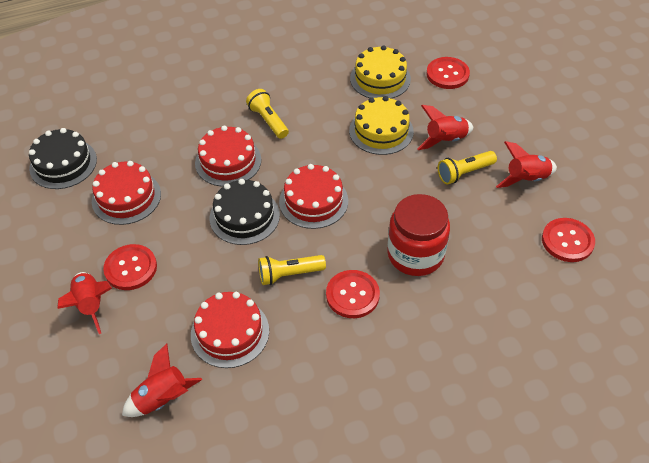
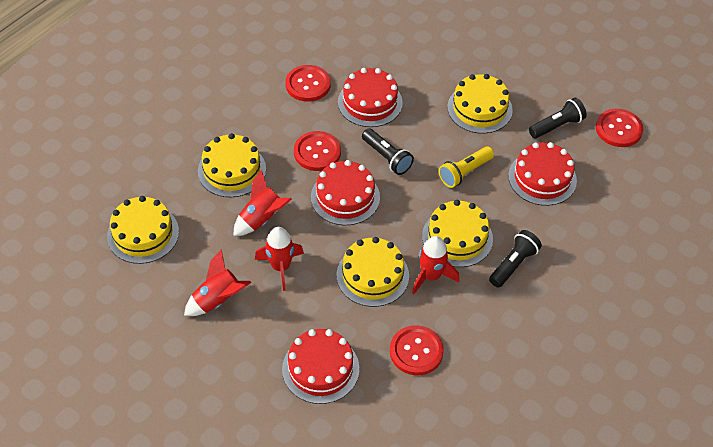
black cake: 2 -> 0
black flashlight: 0 -> 3
red jar: 1 -> 0
yellow cake: 2 -> 5
yellow flashlight: 3 -> 1

